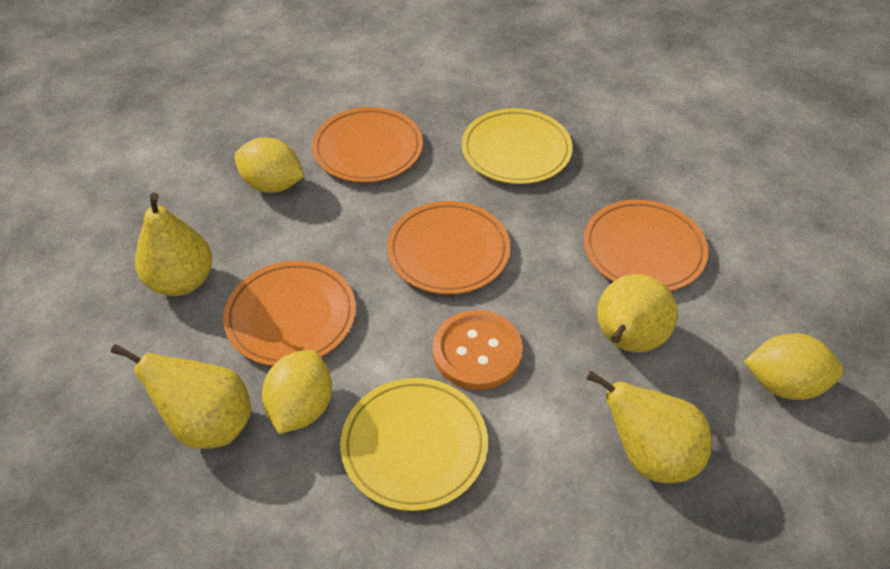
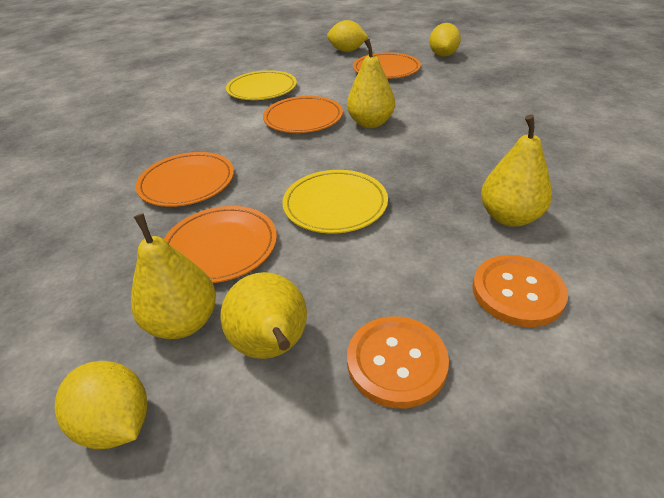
orange button: 1 -> 2

